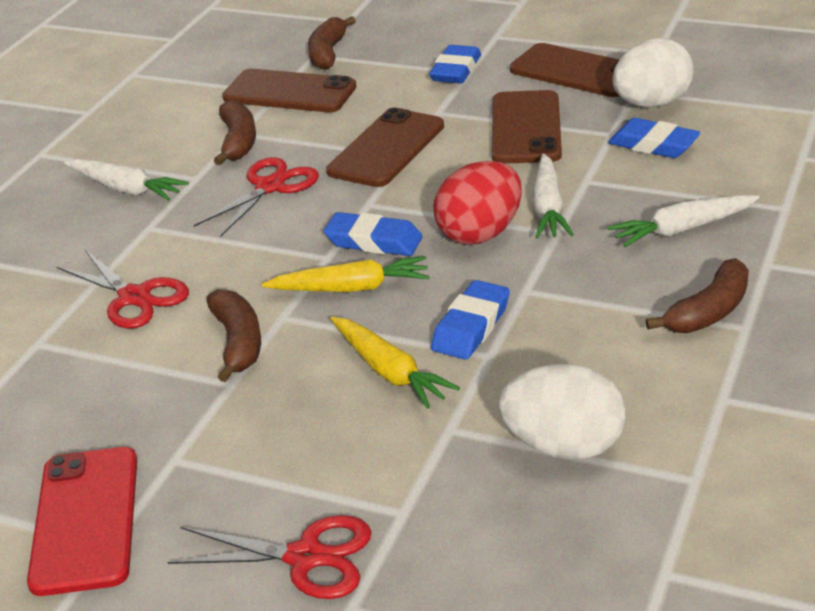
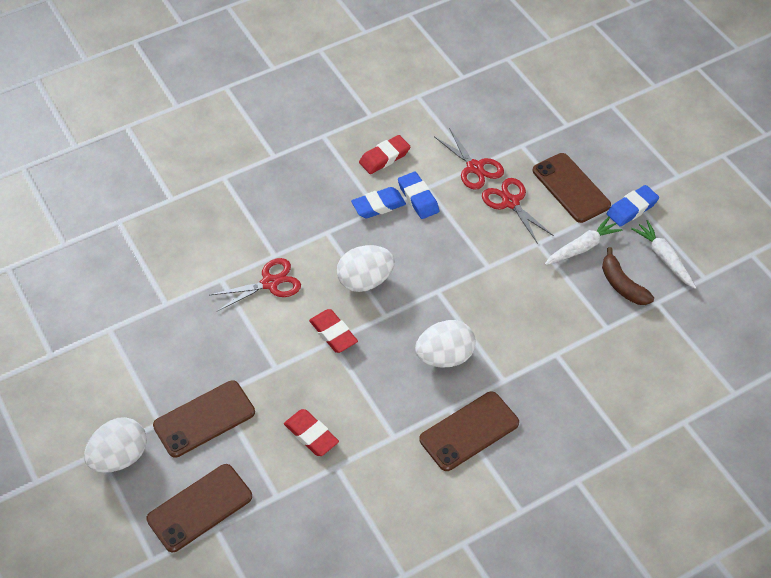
blue eraser: 4 -> 3
brown banana: 4 -> 1
red egg: 1 -> 0
red eraser: 0 -> 3
red phone: 1 -> 0
white carrot: 3 -> 2
white egg: 2 -> 3
yellow carrot: 2 -> 0

